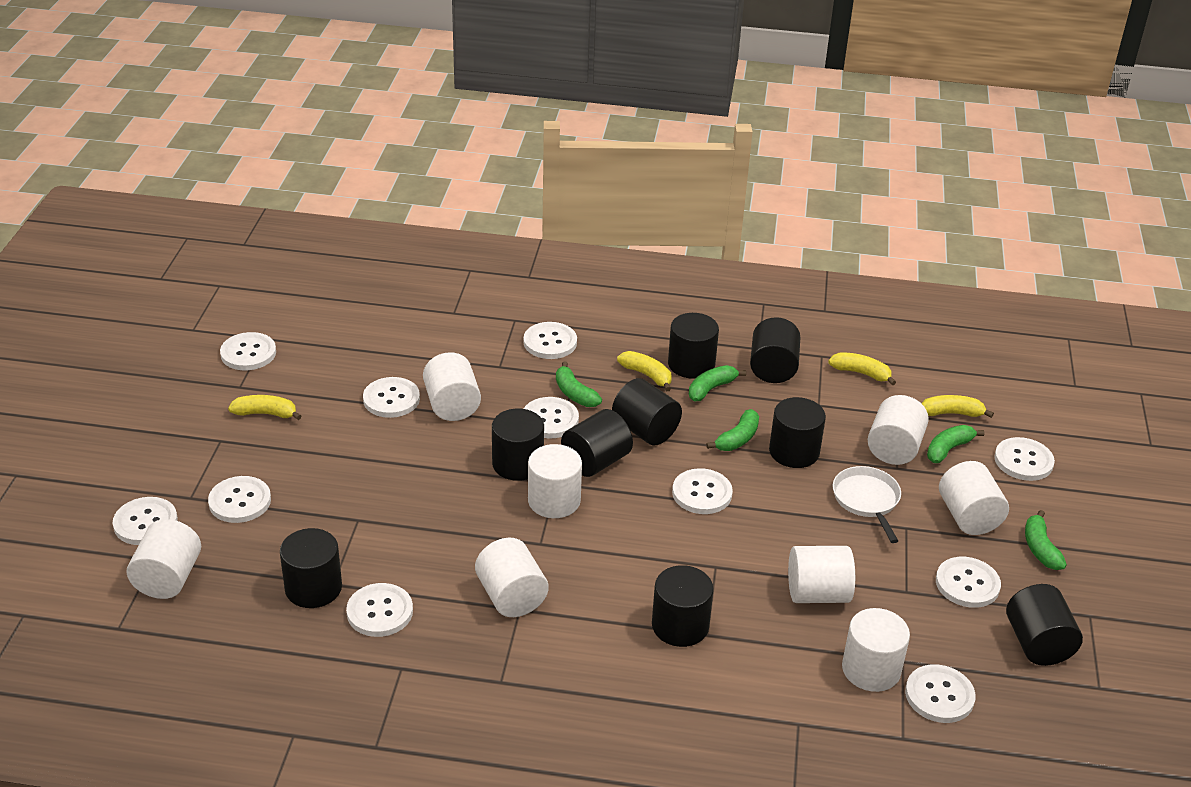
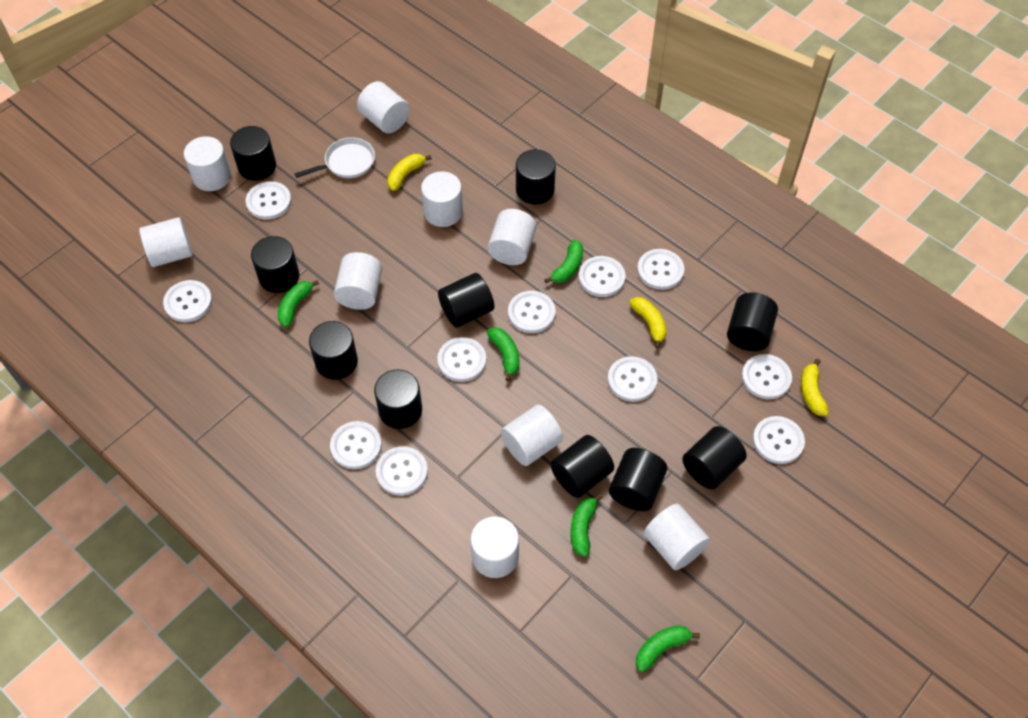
black cylinder: 9 -> 10
white cylinder: 8 -> 9
yellow banana: 4 -> 3

